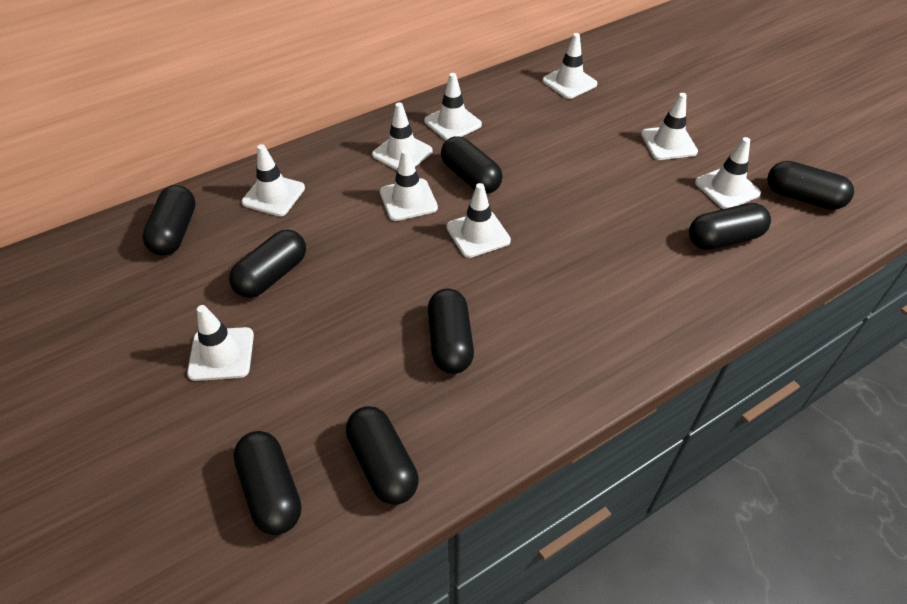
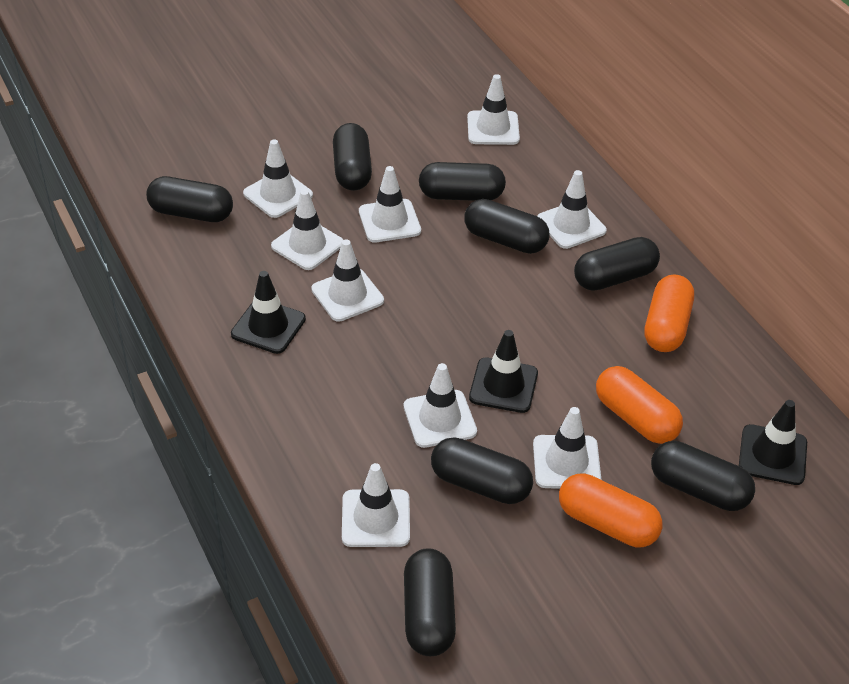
black traffic cone: 0 -> 3
orange capsule: 0 -> 3

